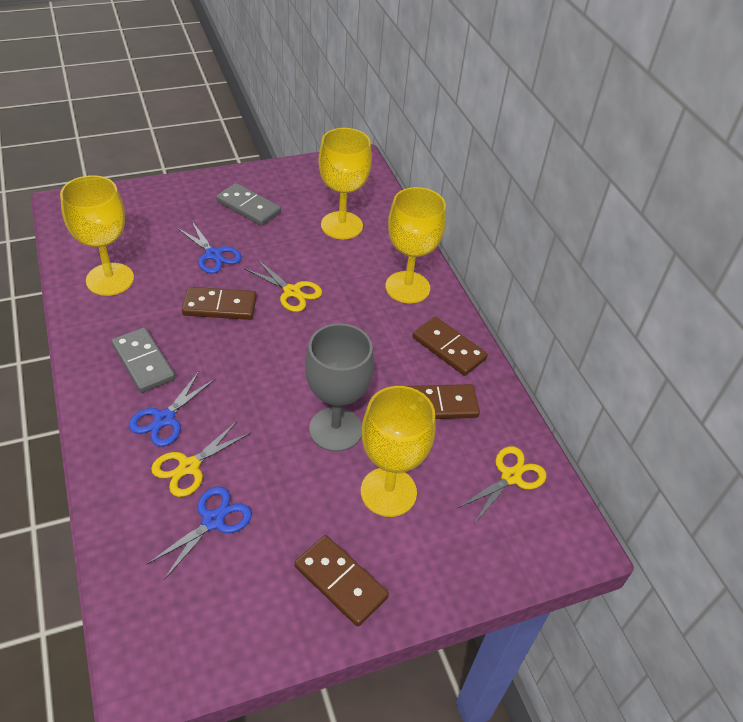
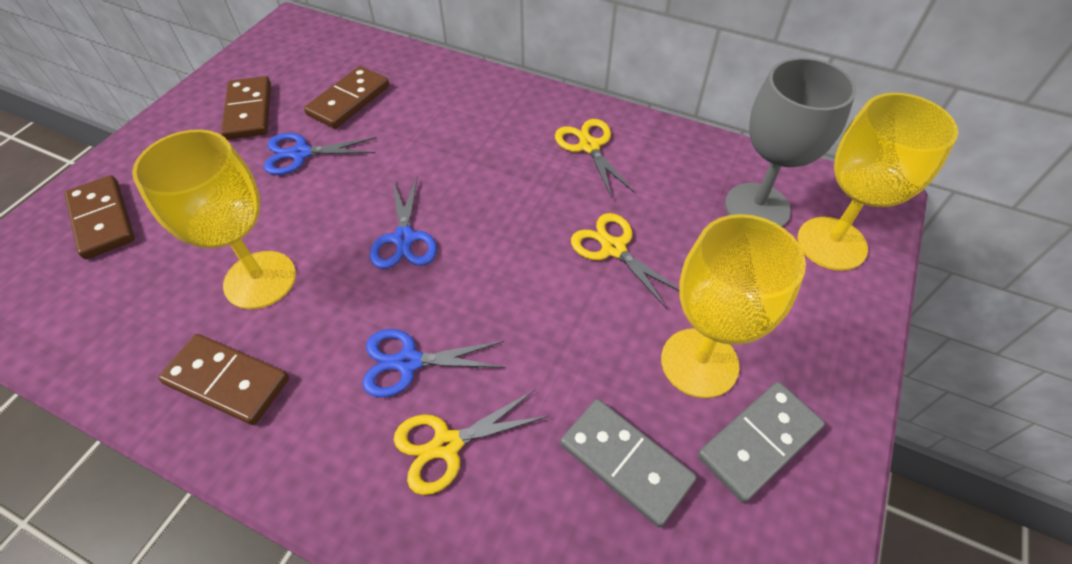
yellow goblet: 4 -> 3

